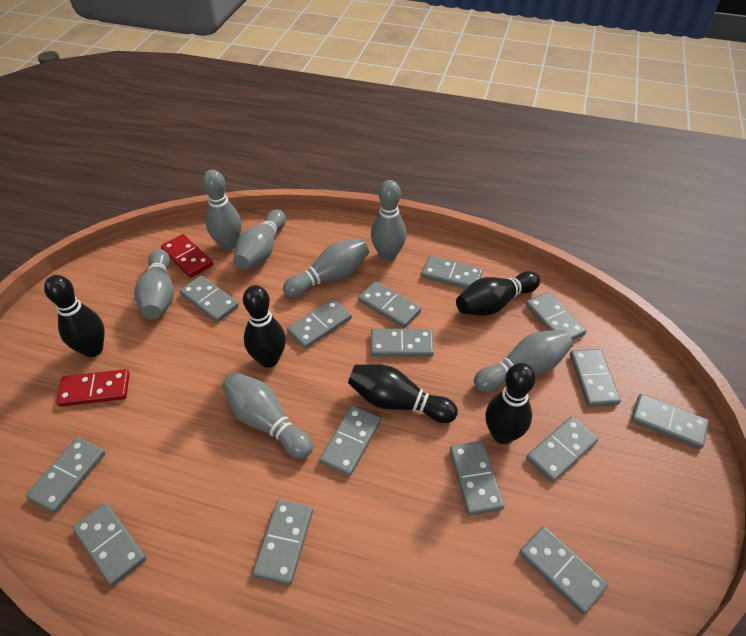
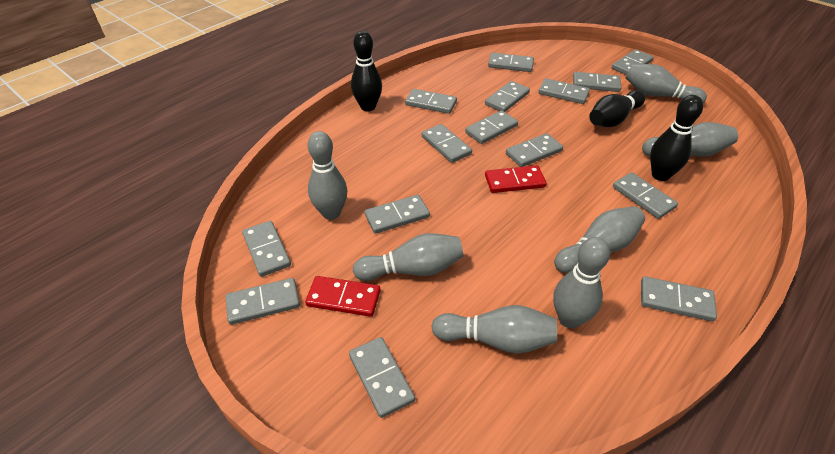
black bowling pin: 5 -> 3

